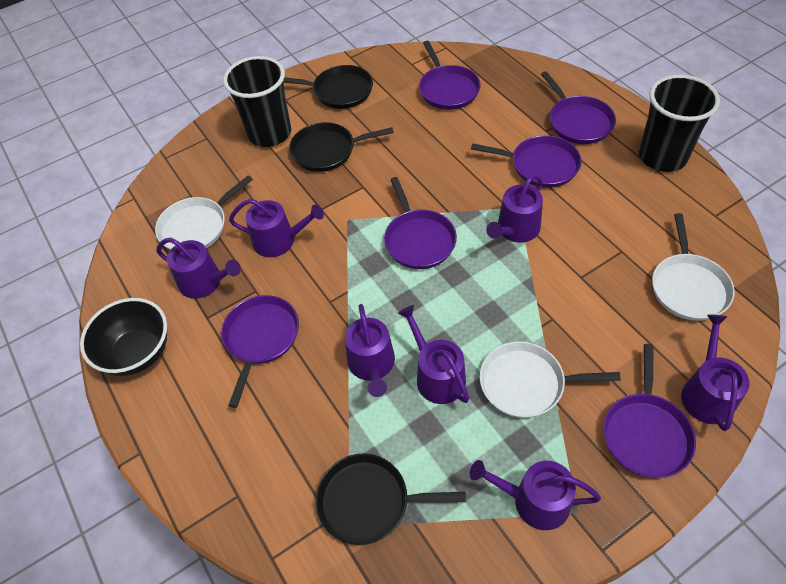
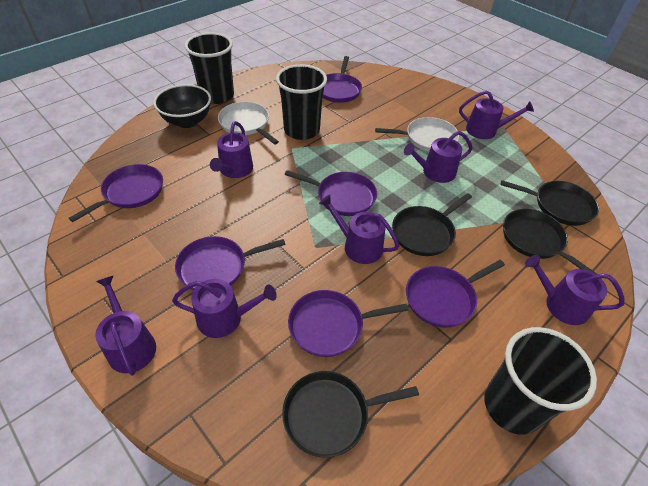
black cup: 2 -> 3
black pan: 3 -> 4
white pan: 3 -> 2

